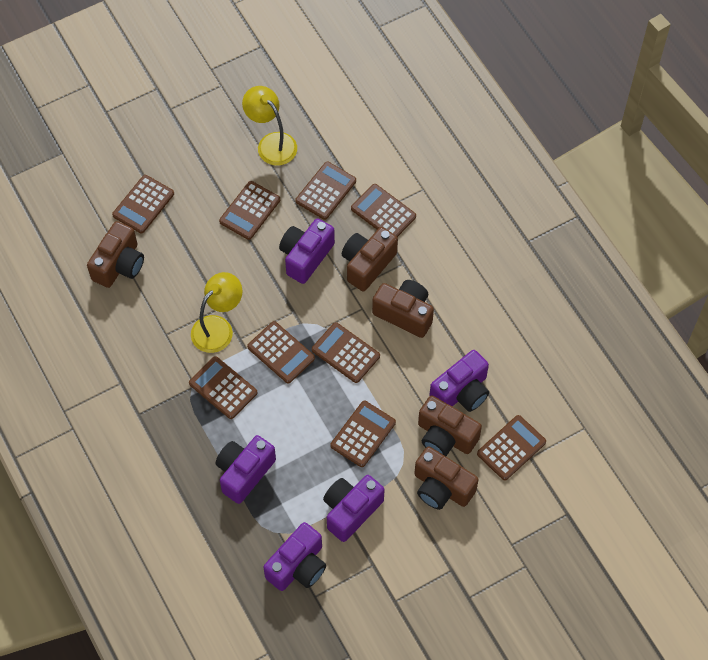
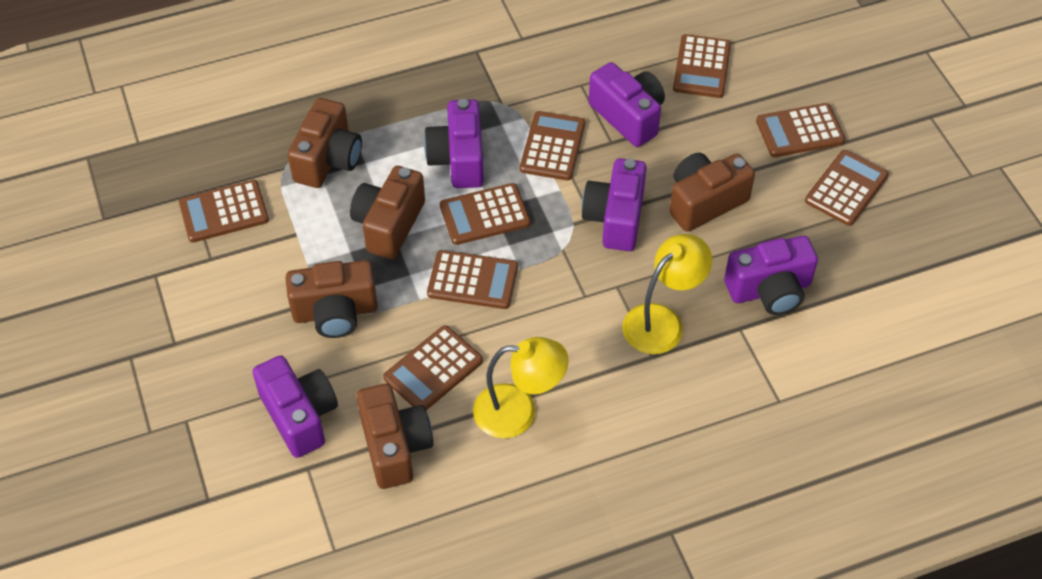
brown calculator: 9 -> 8

